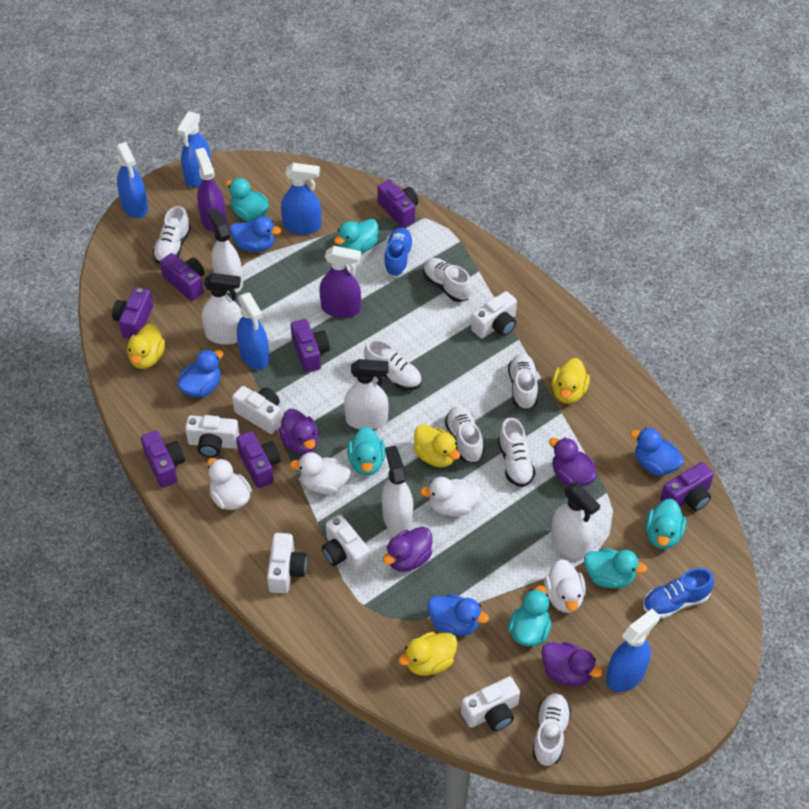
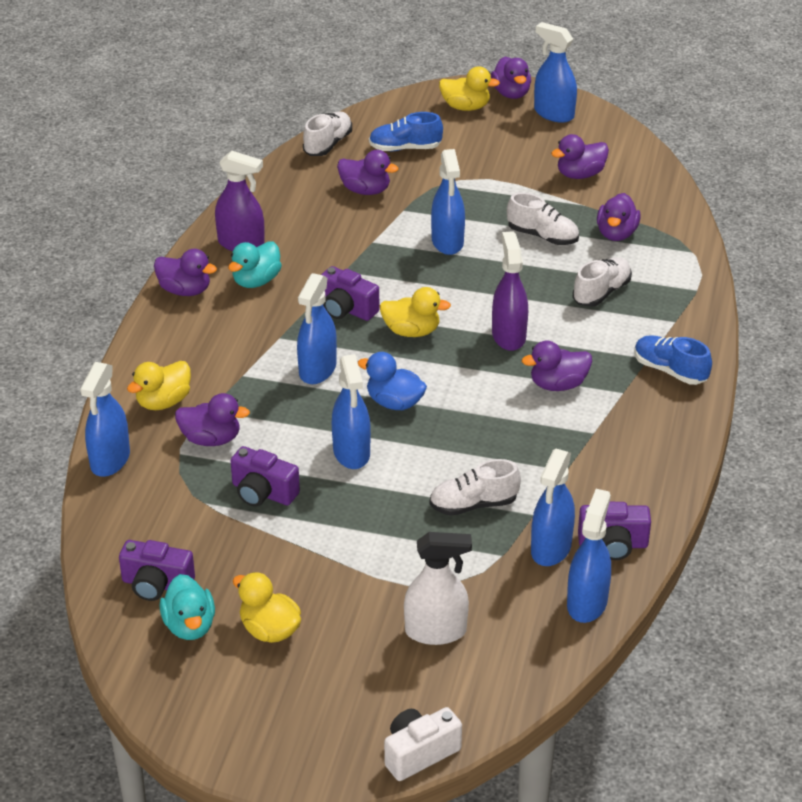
blue duck: 4 -> 1
blue spray bottle: 5 -> 7
purple camera: 7 -> 4
purple duck: 4 -> 7
turquoise duck: 6 -> 2
white camera: 6 -> 1
white duck: 4 -> 0
white shoe: 7 -> 4
white spray bottle: 5 -> 1

